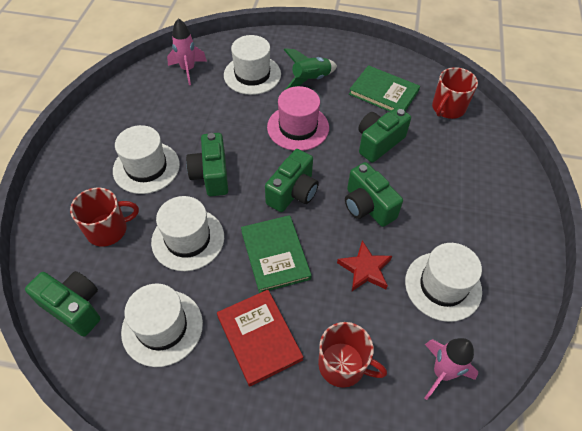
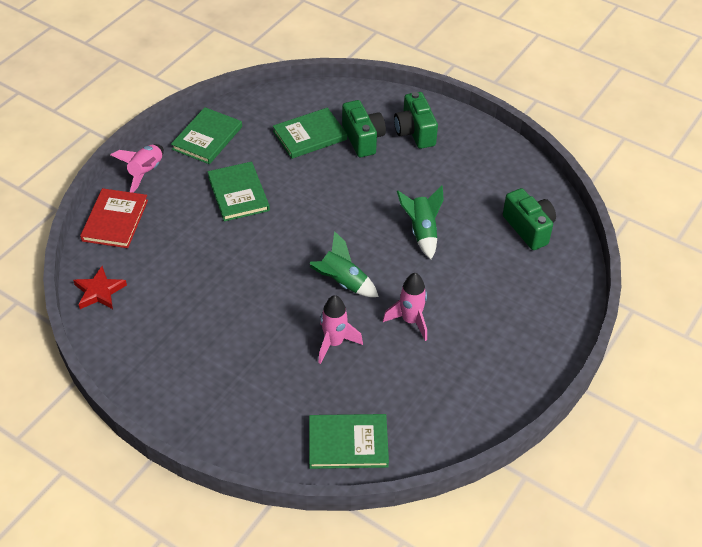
green book: 2 -> 4
green camera: 5 -> 3
green rocket: 1 -> 2
pink hat: 1 -> 0
pink rocket: 2 -> 3
red mug: 3 -> 0
white hat: 5 -> 0

